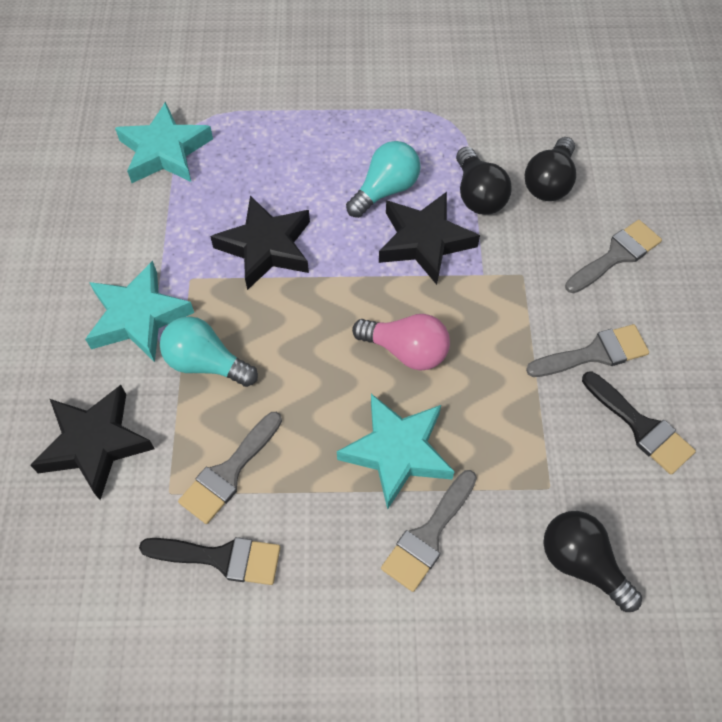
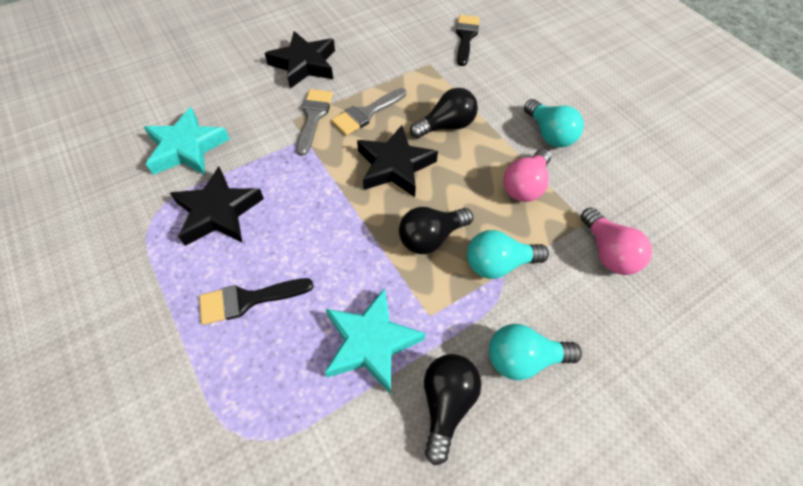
grey brush: 4 -> 2
pink light bulb: 1 -> 2
turquoise light bulb: 2 -> 3
turquoise star: 3 -> 2

